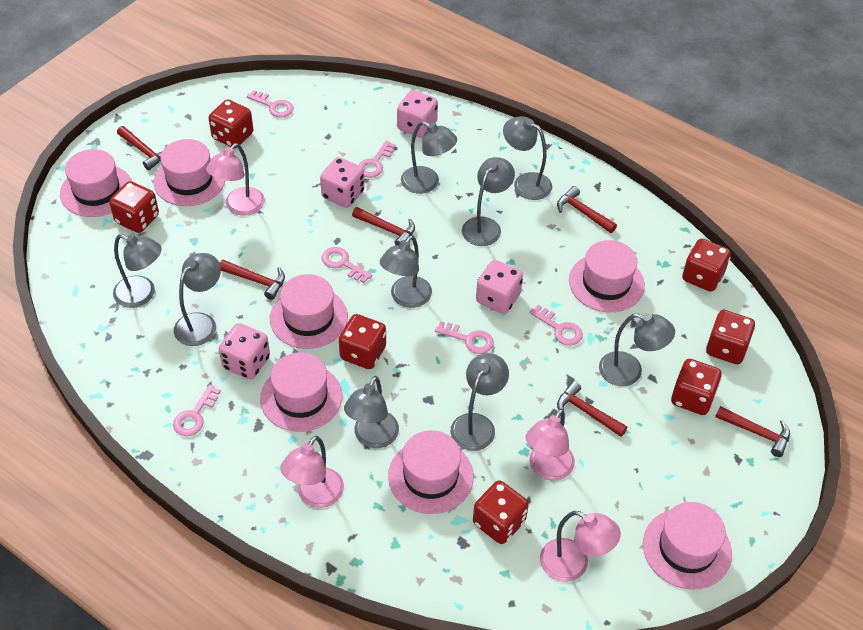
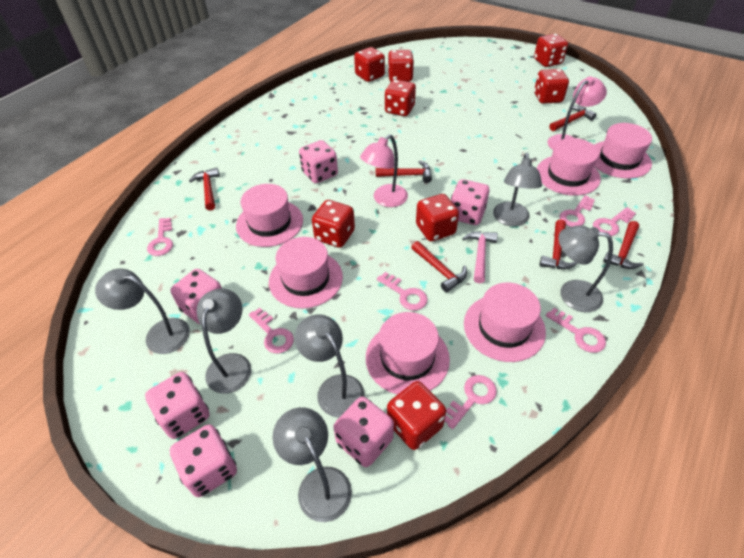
grey lamp: 9 -> 6
pink dice: 4 -> 6
pink hammer: 0 -> 1
pink hat: 7 -> 6
pink key: 6 -> 7
pink lamp: 4 -> 2
red dice: 7 -> 8

